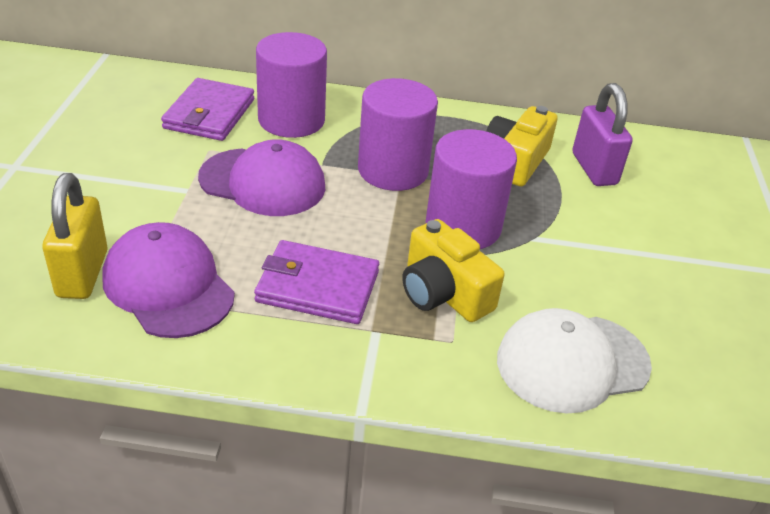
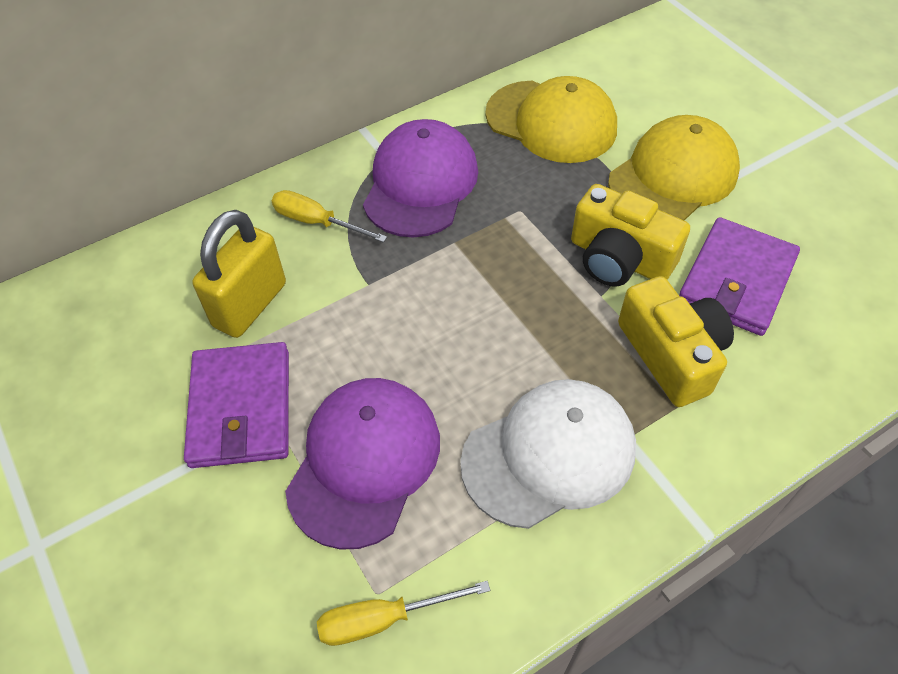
purple cylinder: 3 -> 0
purple padlock: 1 -> 0
yellow cap: 0 -> 2
yellow screwdriver: 0 -> 2

